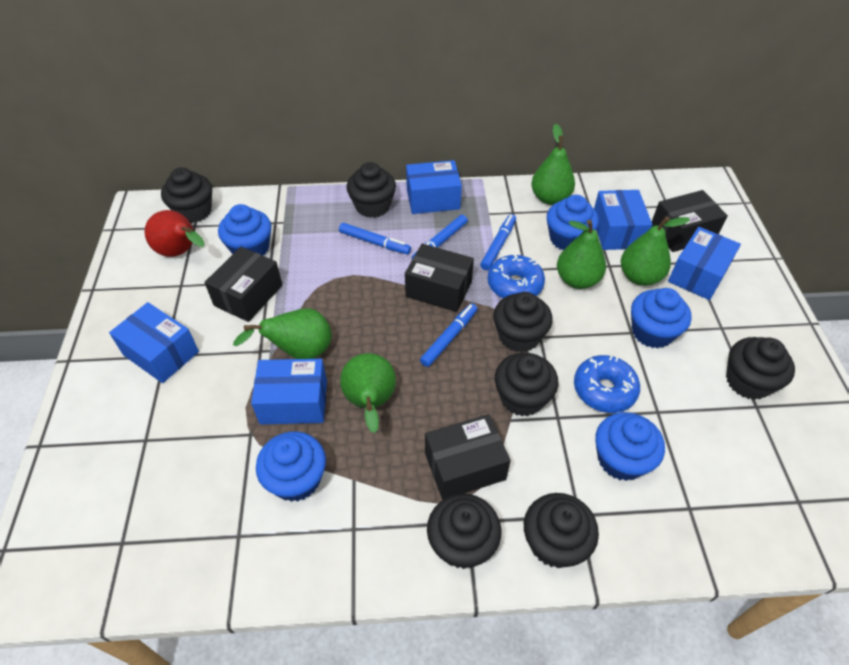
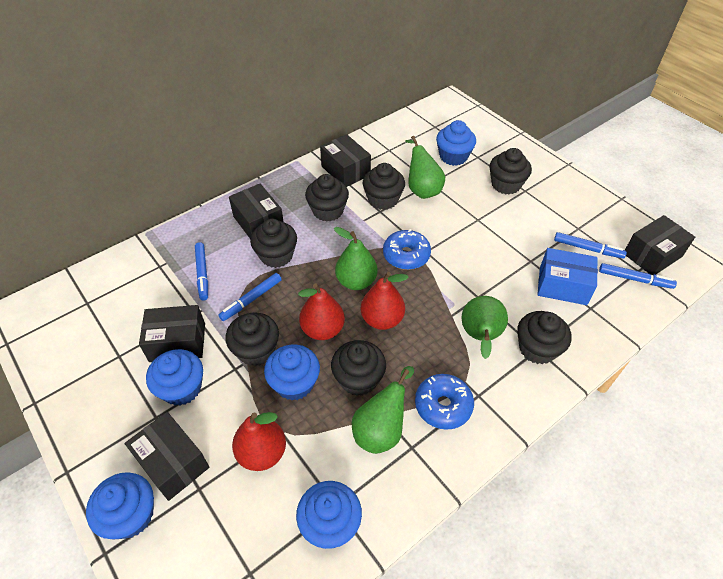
black box: 4 -> 5
blue box: 5 -> 1
green pear: 5 -> 4
red pear: 1 -> 3

